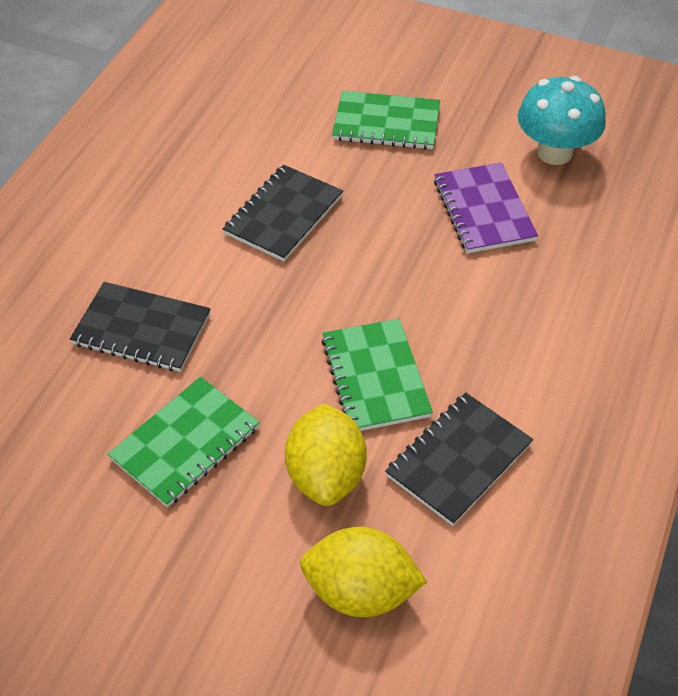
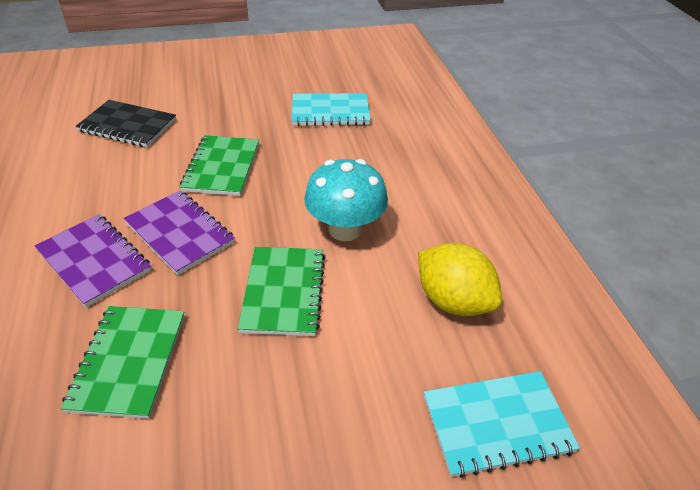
black notebook: 3 -> 1
purple notebook: 1 -> 2
turquoise notebook: 0 -> 2
yellow lemon: 2 -> 1

